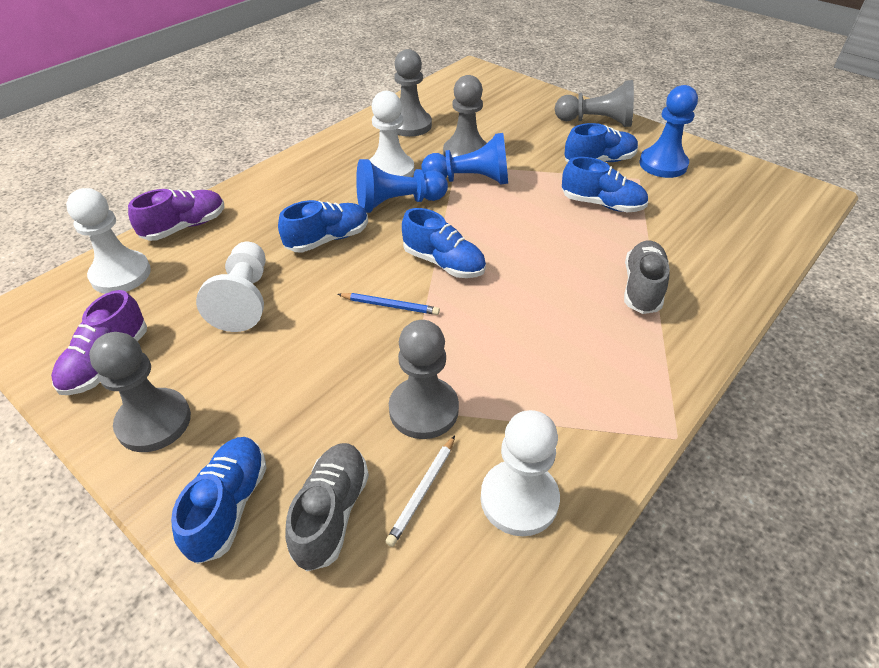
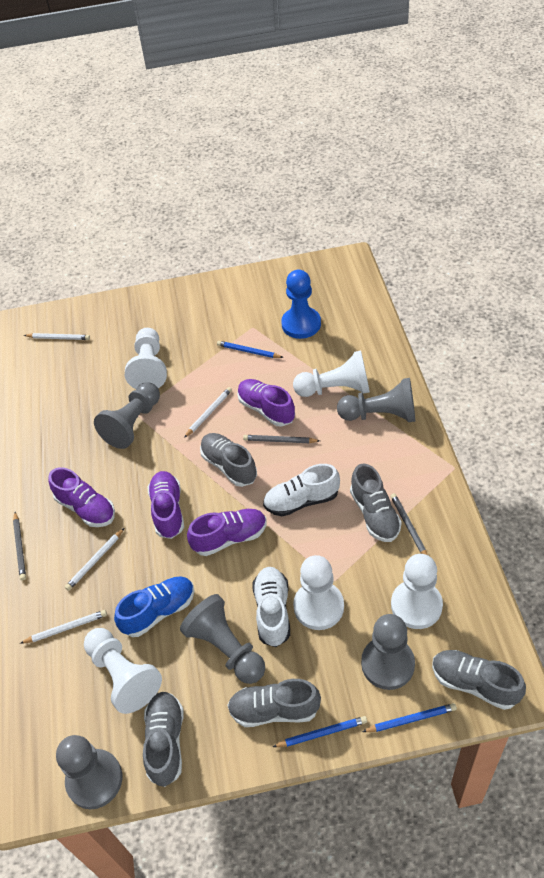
blue pawn: 3 -> 1
blue pencil: 1 -> 3
blue shoe: 5 -> 1
grey pencil: 0 -> 3
grey shoe: 2 -> 5
purple shoe: 2 -> 4
white pawn: 4 -> 5
white pencil: 1 -> 4
white shoe: 0 -> 2

